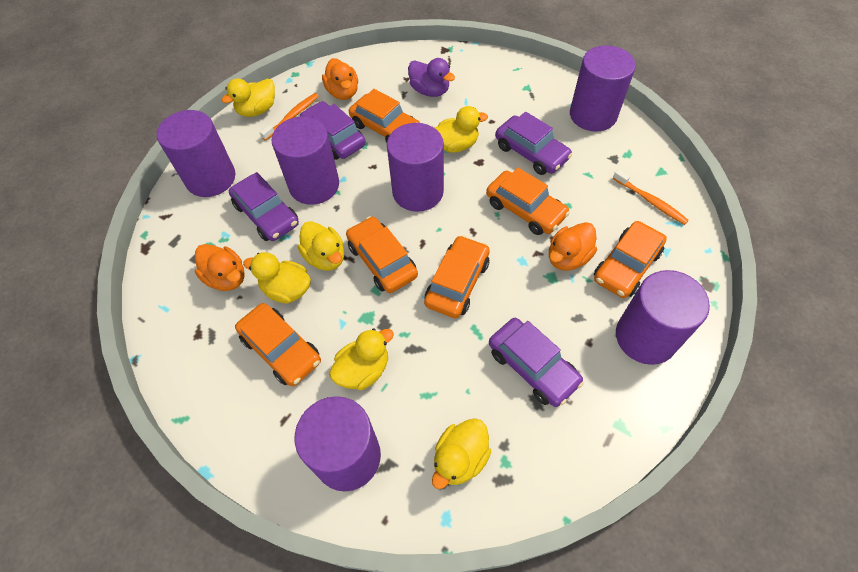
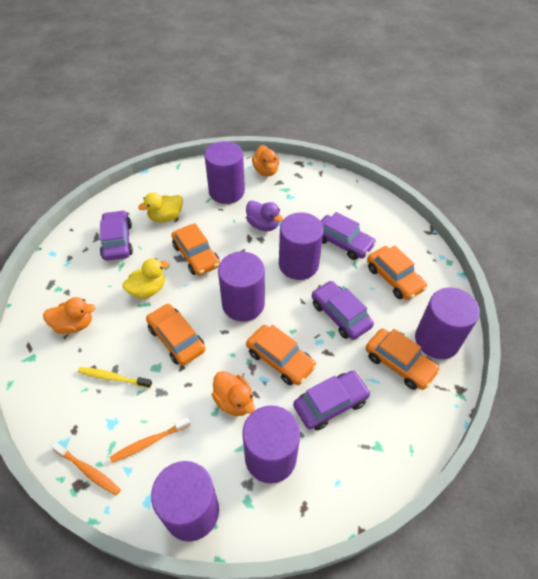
orange car: 6 -> 5
yellow duck: 6 -> 2
yellow toothbrush: 0 -> 1

